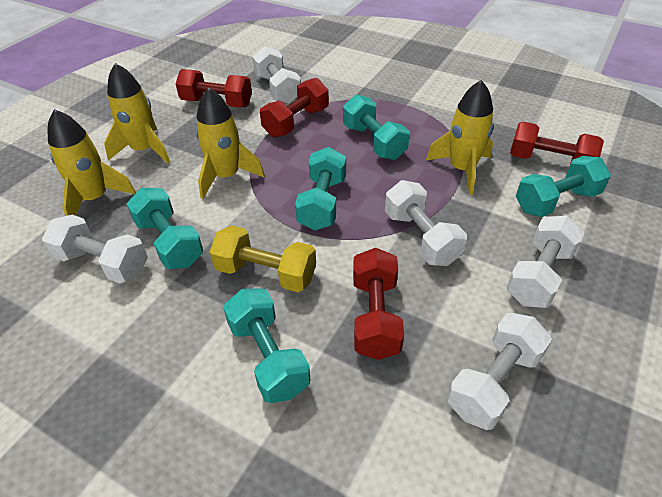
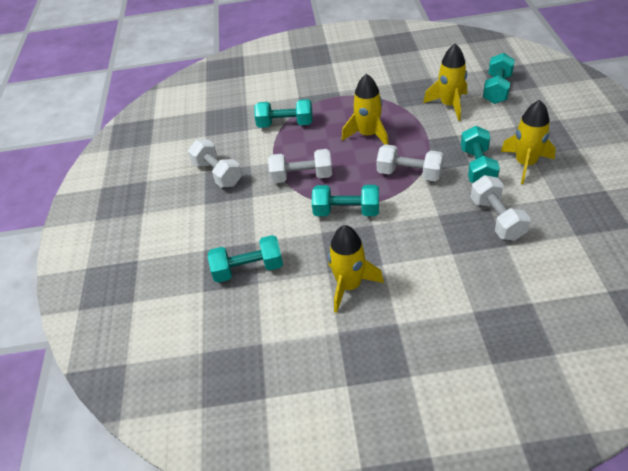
red dumbbell: 4 -> 0
white dumbbell: 5 -> 4
yellow dumbbell: 1 -> 0

